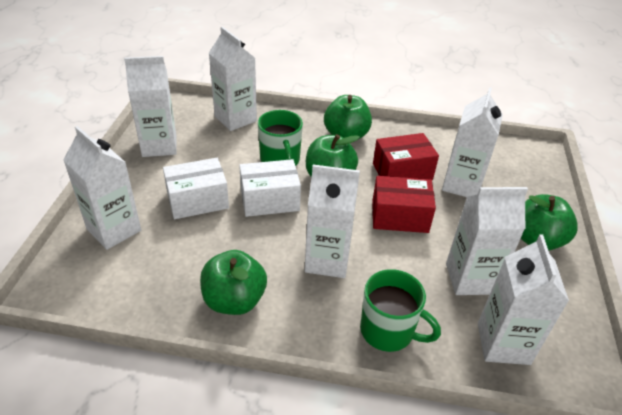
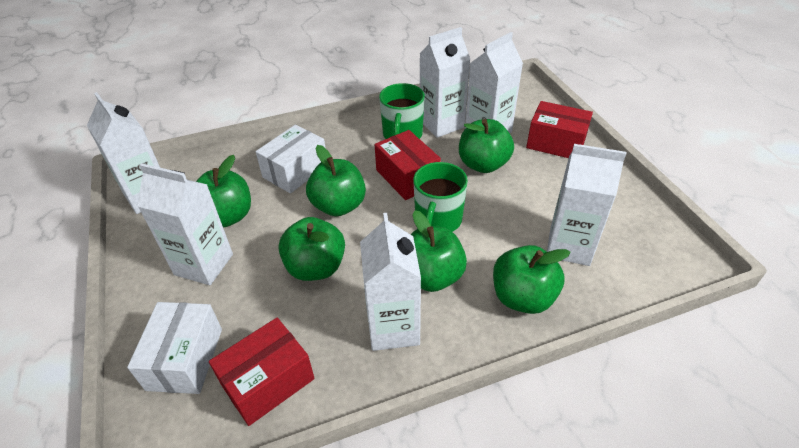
green apple: 4 -> 6
red box: 2 -> 3
white carton: 7 -> 6

